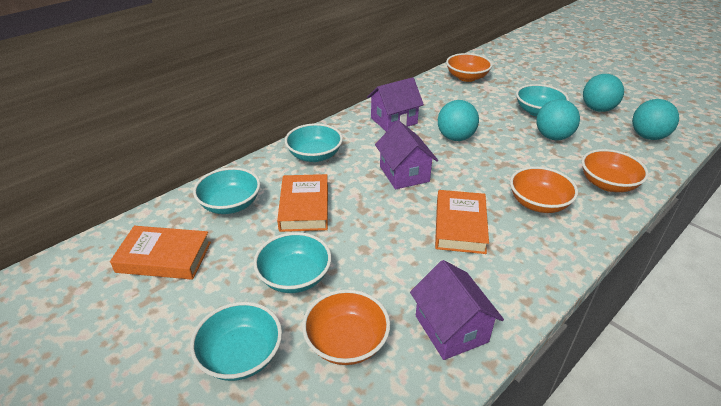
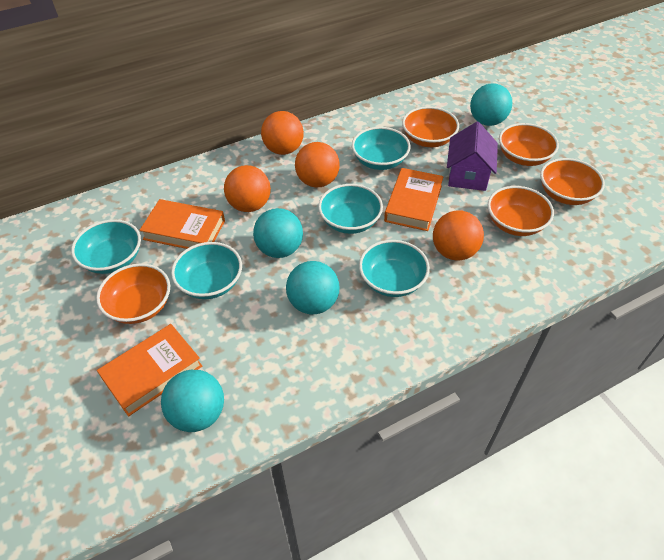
orange ball: 0 -> 4
orange bowl: 4 -> 5
purple house: 3 -> 1

